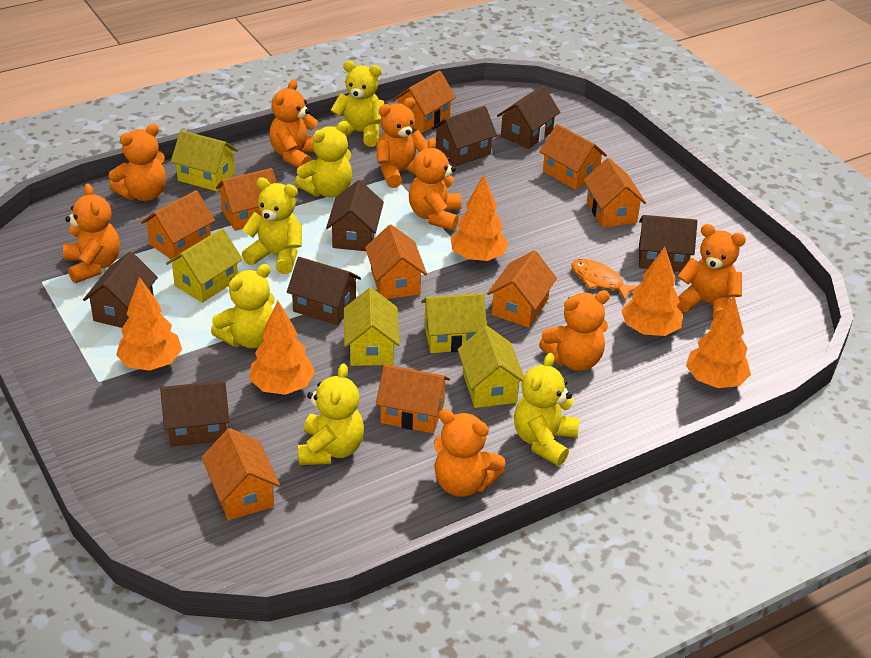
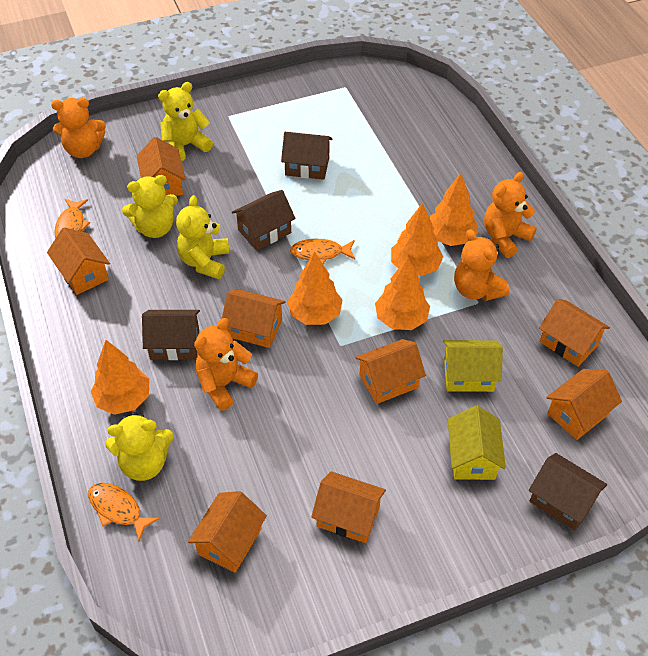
brown house: 7 -> 4
orange fish: 1 -> 3
orange house: 9 -> 8
orange teddy bear: 8 -> 4
yellow house: 5 -> 2
yellow teddy bear: 6 -> 4

